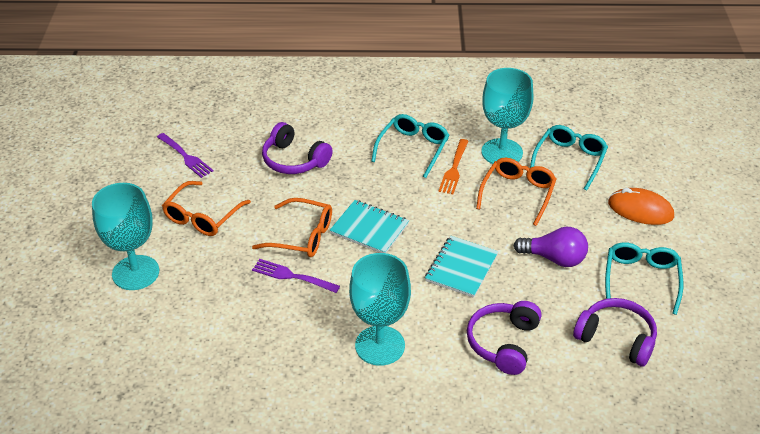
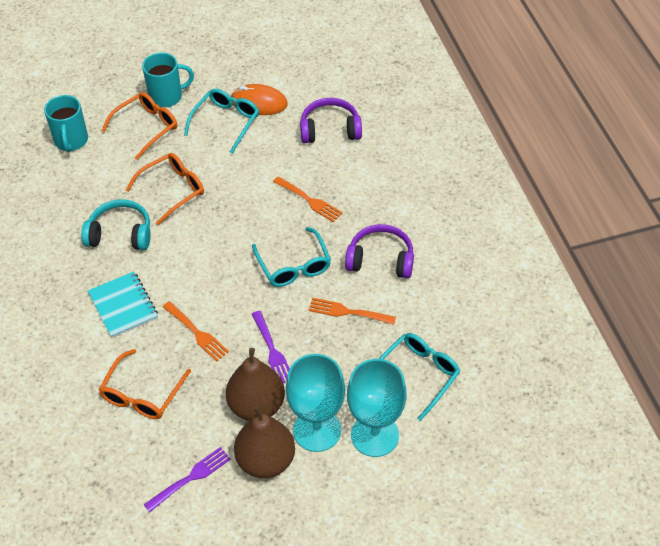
brown pear: 0 -> 2
orange fork: 1 -> 3
purple headphones: 3 -> 2
purple light bulb: 1 -> 0
turquoise goblet: 3 -> 2
turquoise headphones: 0 -> 1
turquoise mug: 0 -> 2
turquoise notebook: 2 -> 1

